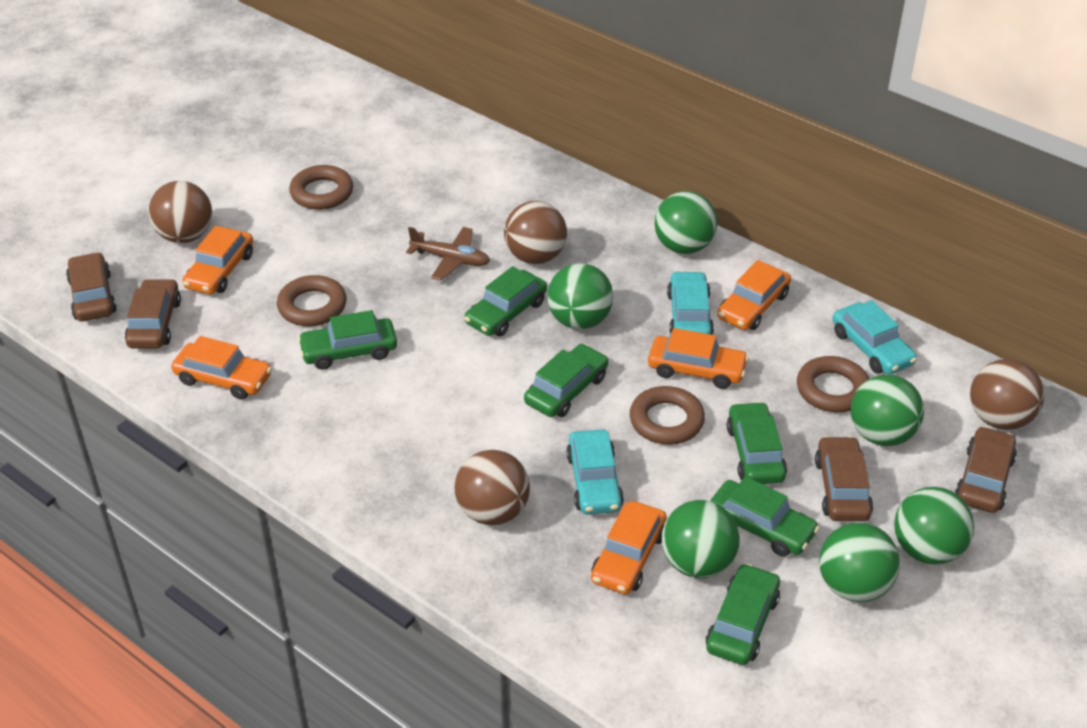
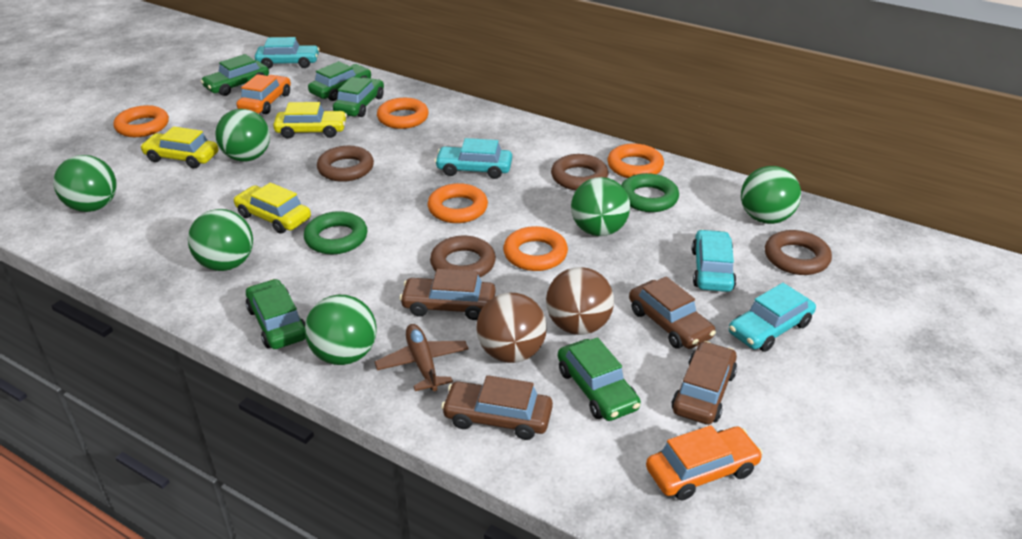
brown ball: 4 -> 2
green car: 6 -> 5
green ring: 0 -> 2
orange car: 5 -> 2
orange ring: 0 -> 5
turquoise car: 3 -> 4
yellow car: 0 -> 3

